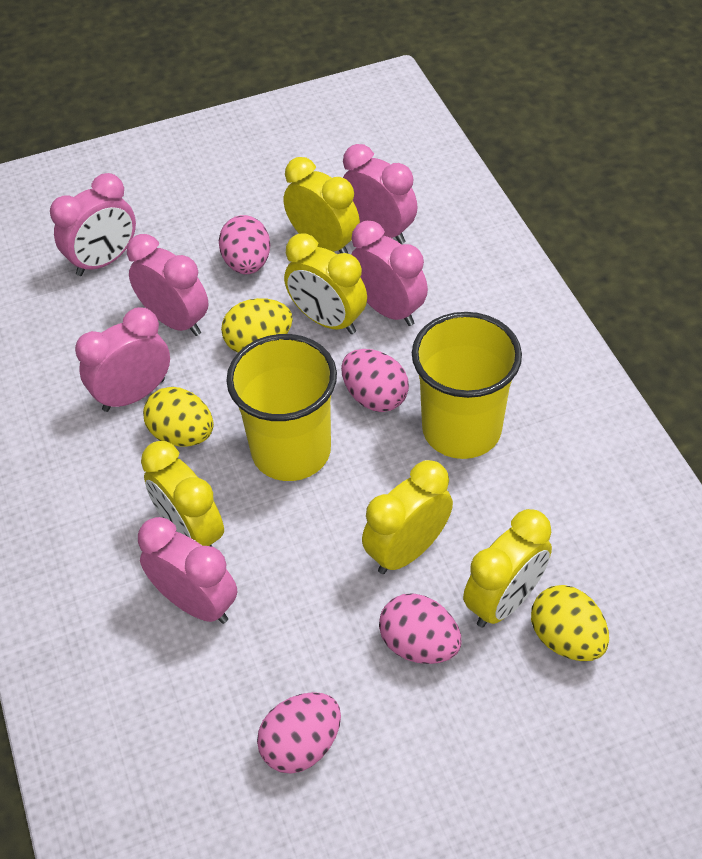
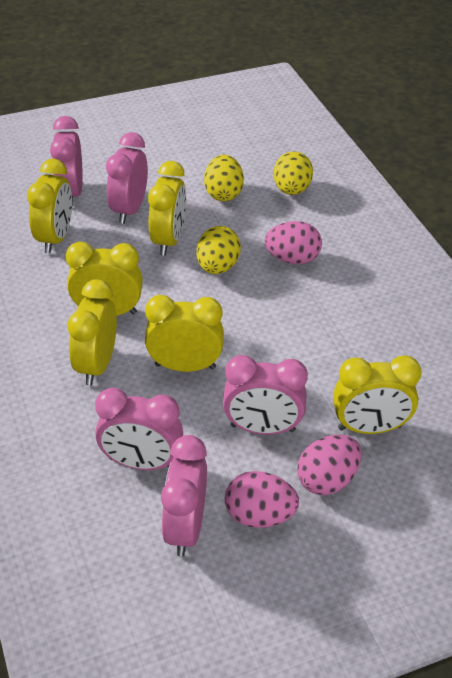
pink clock: 6 -> 5
pink egg: 4 -> 3
yellow clock: 5 -> 6
yellow cup: 2 -> 0

